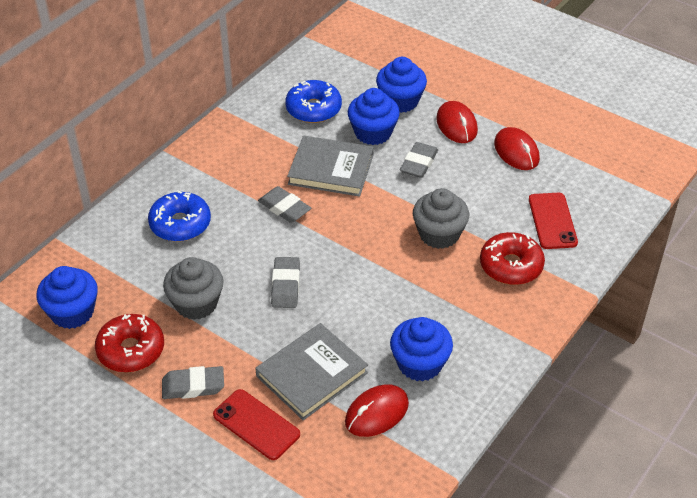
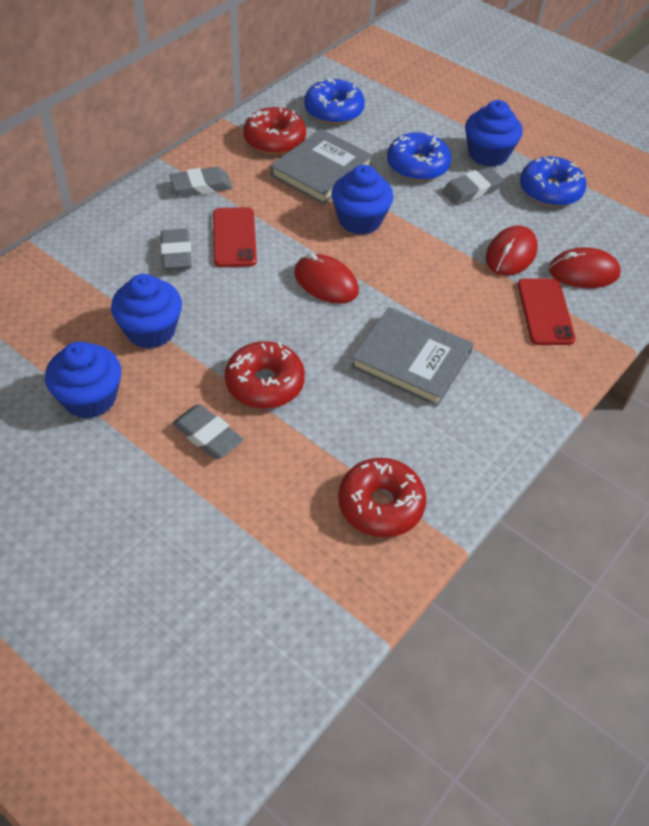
blue donut: 2 -> 3
grey cupcake: 2 -> 0
red donut: 2 -> 3

